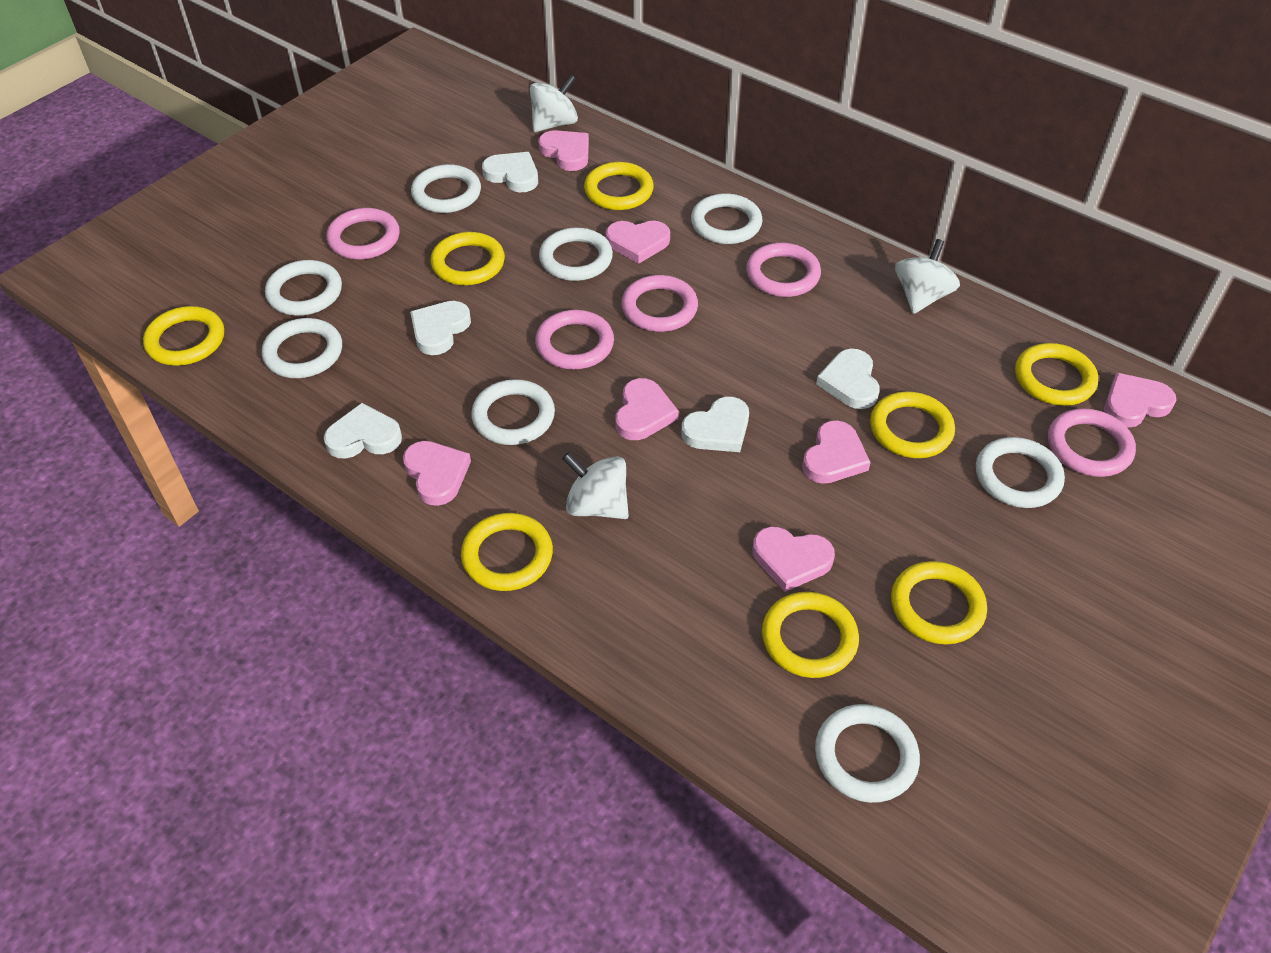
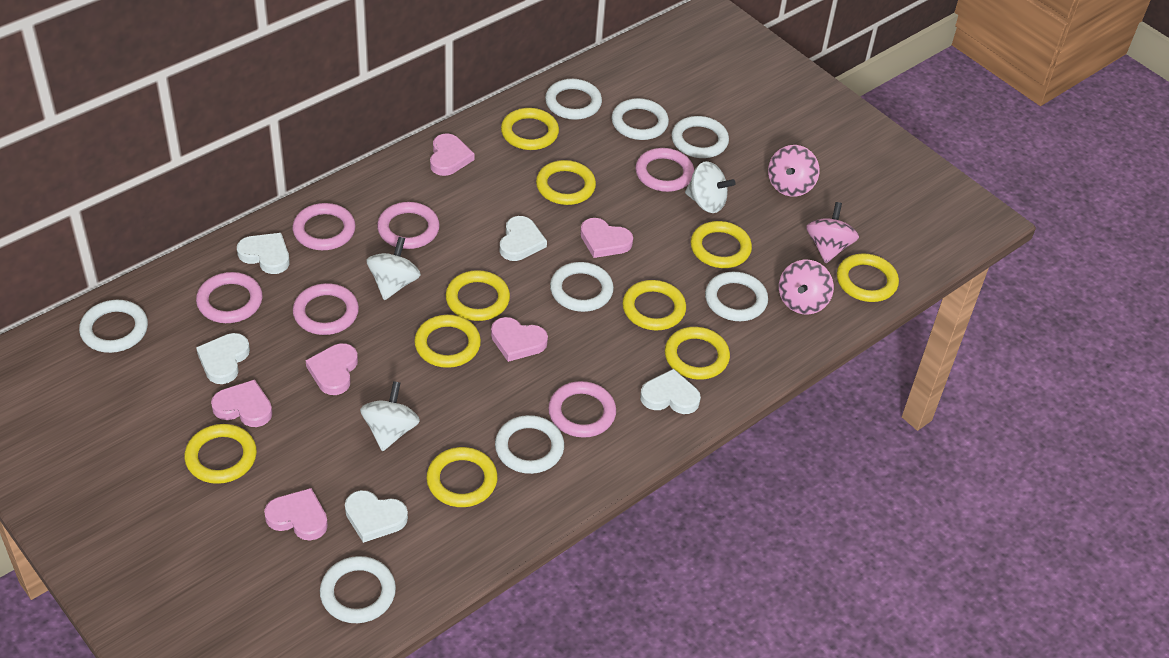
pink heart: 7 -> 6
pink ring: 5 -> 6
pink spinning top: 0 -> 3
yellow ring: 8 -> 10

